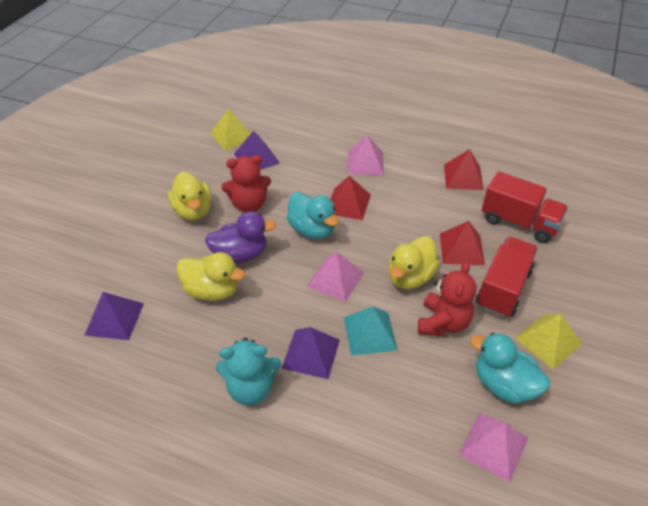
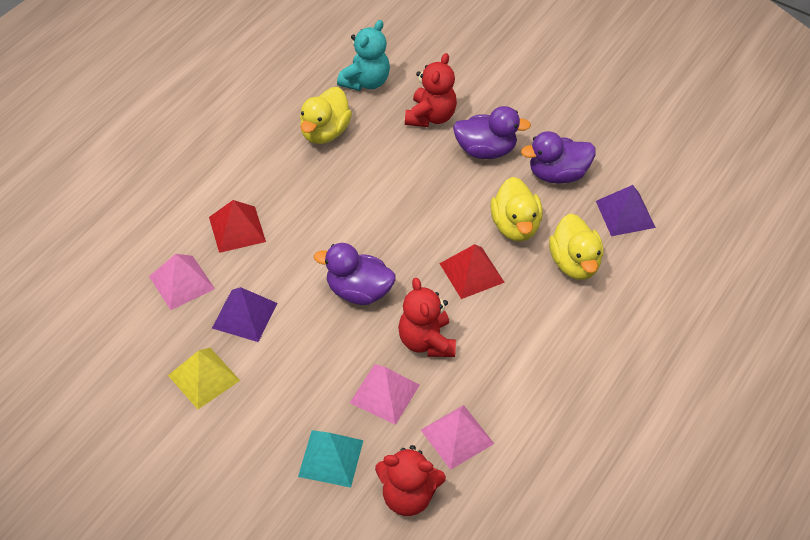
purple duck: 1 -> 3
purple pyramid: 3 -> 2
red pyramid: 3 -> 2
red teddy bear: 2 -> 3
red truck: 2 -> 0
turquoise duck: 2 -> 0
yellow pyramid: 2 -> 1

